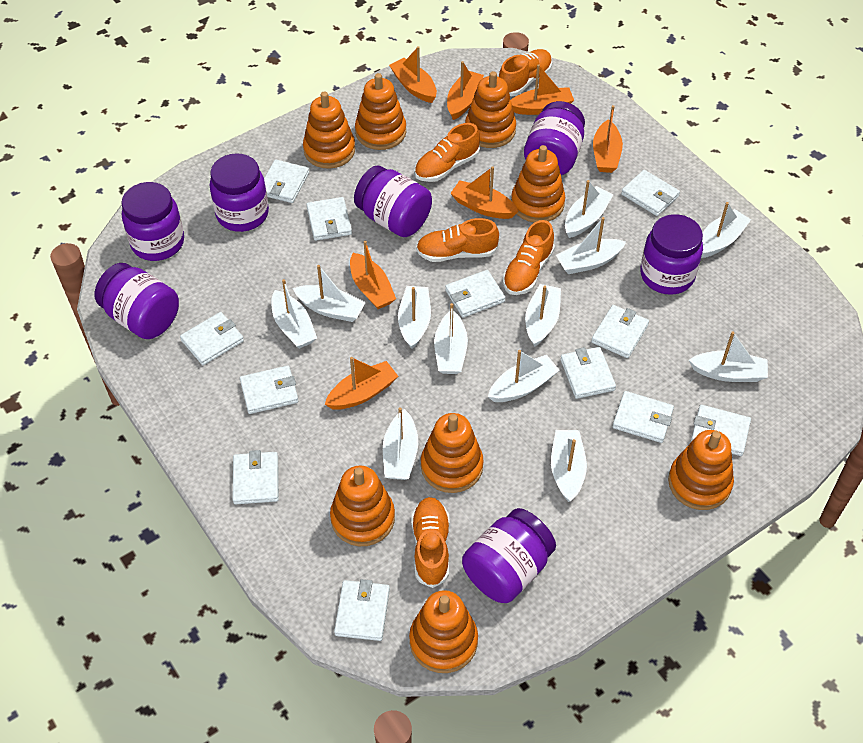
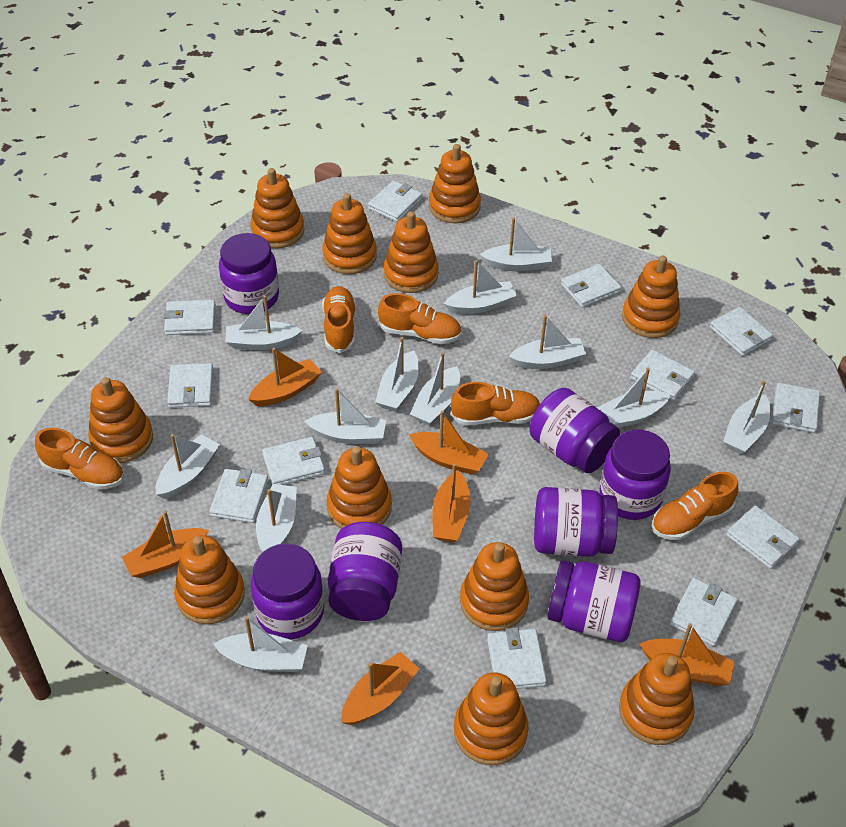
orange boat: 7 -> 6
orange stacking toy: 8 -> 11

